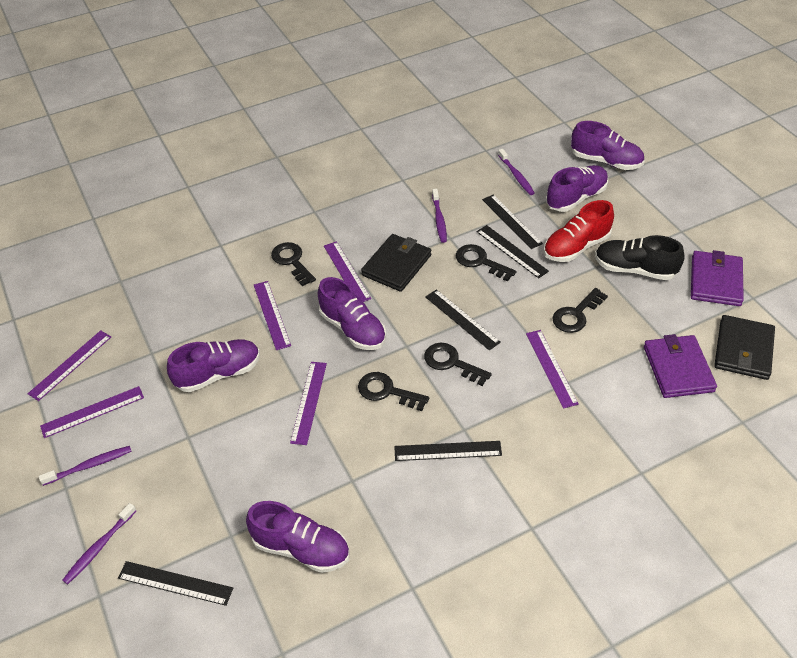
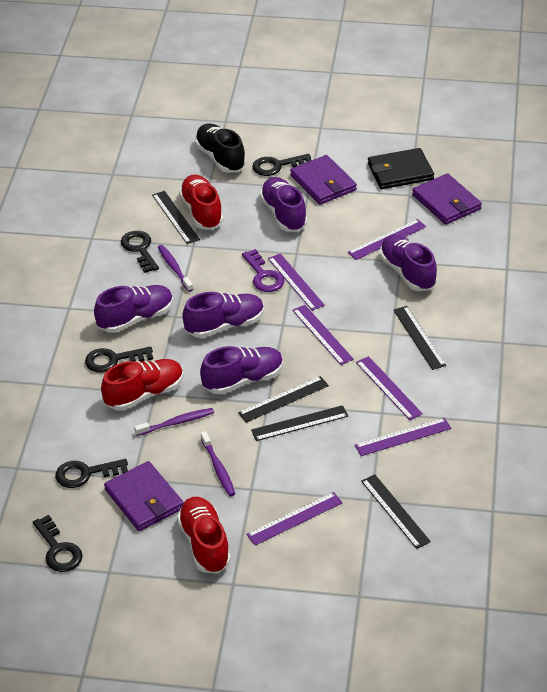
black wallet: 2 -> 1
purple key: 0 -> 1
purple toothbrush: 4 -> 3
purple wallet: 2 -> 3
red shoe: 1 -> 3

